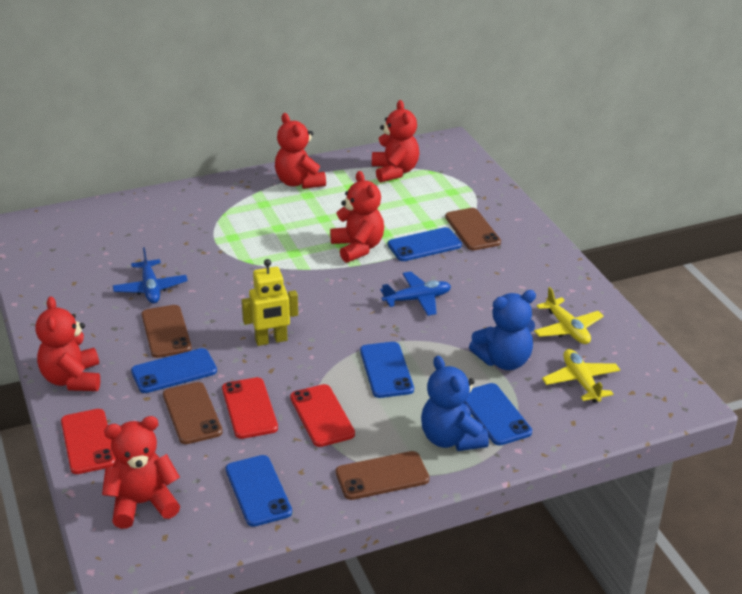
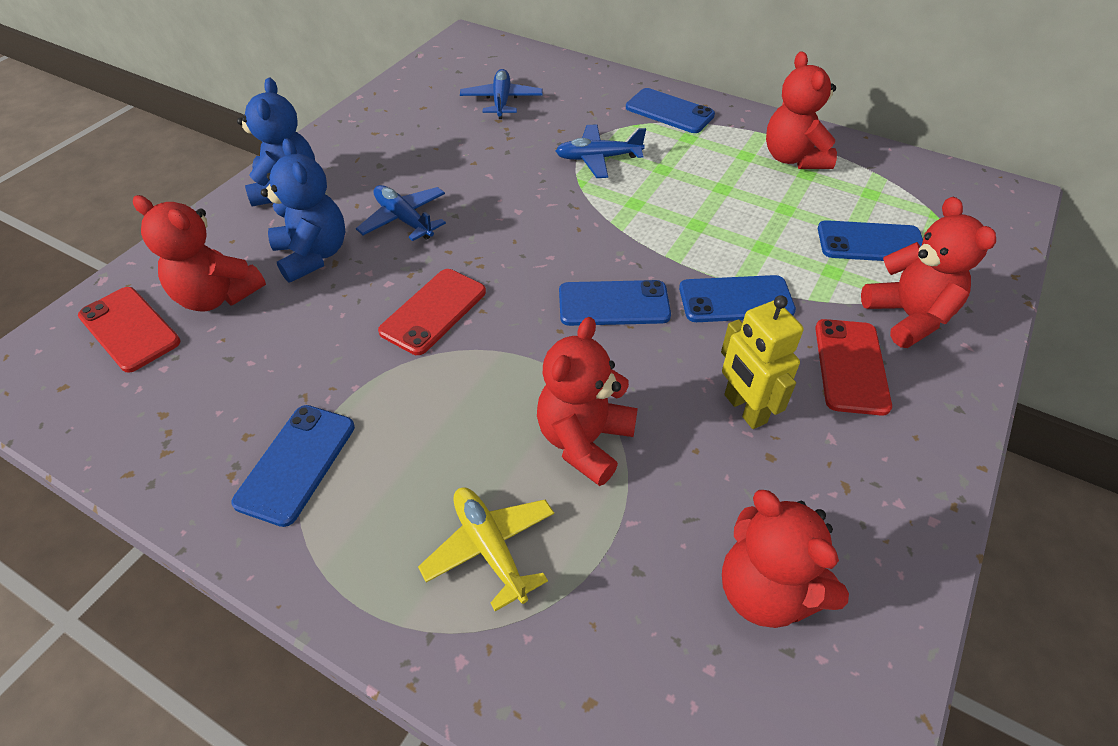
blue plane: 2 -> 3
brown phone: 4 -> 0
yellow plane: 2 -> 1

